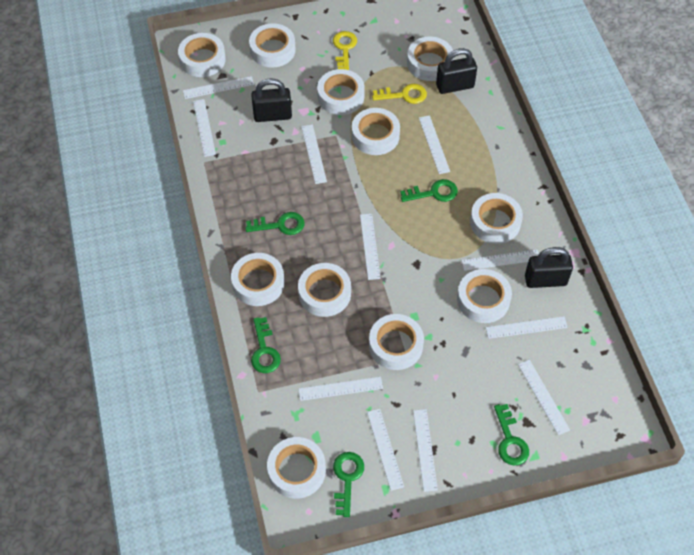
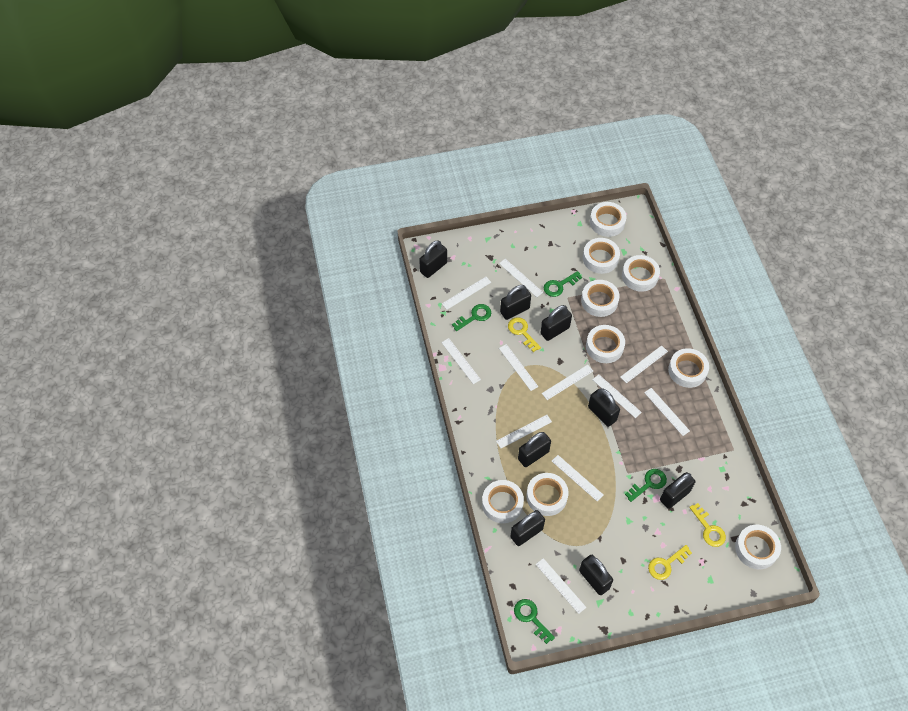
black padlock: 3 -> 8
green key: 5 -> 4
white tape: 11 -> 9
yellow key: 2 -> 3

